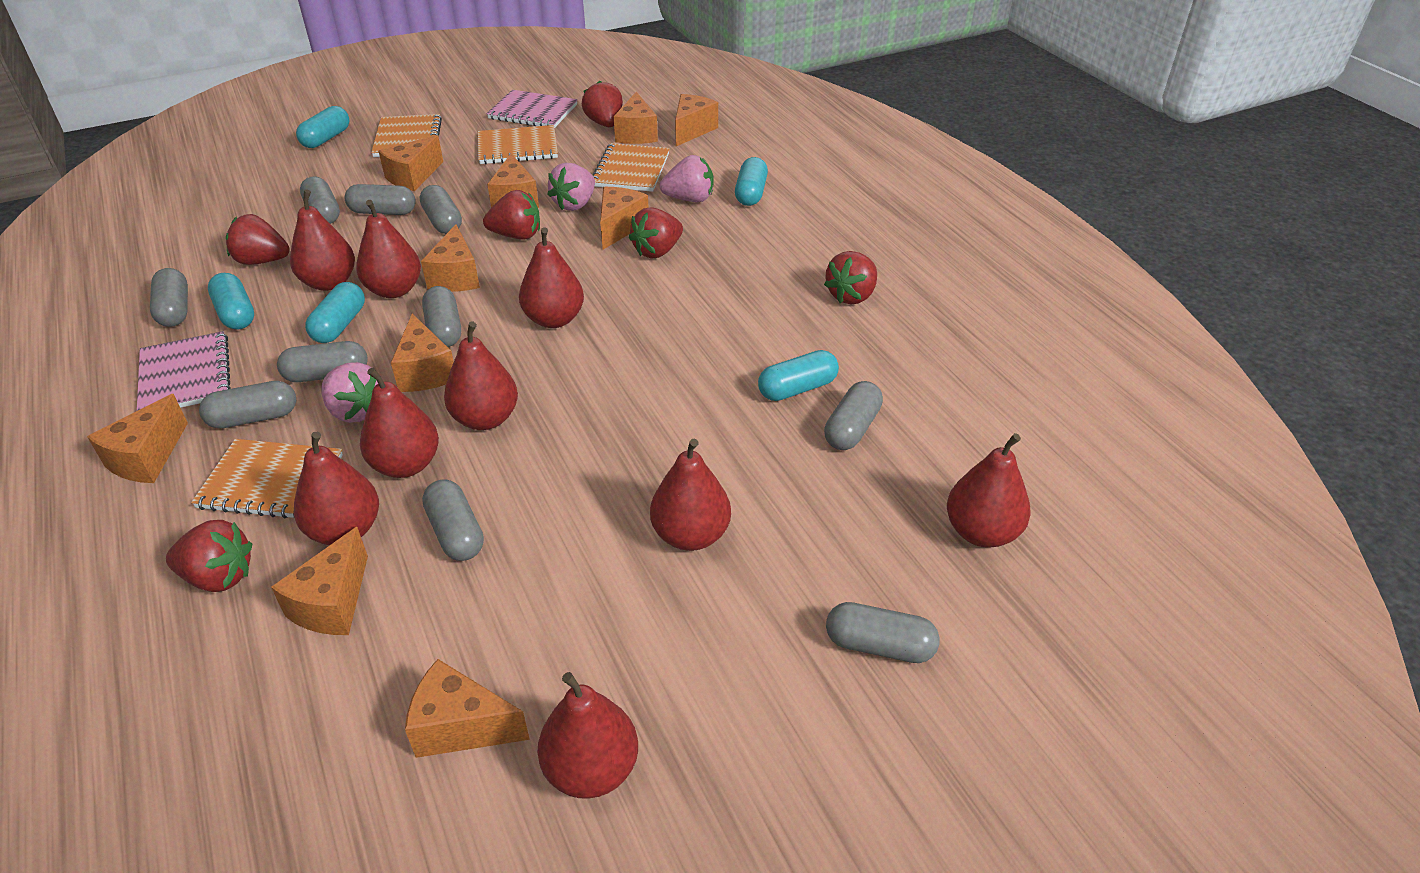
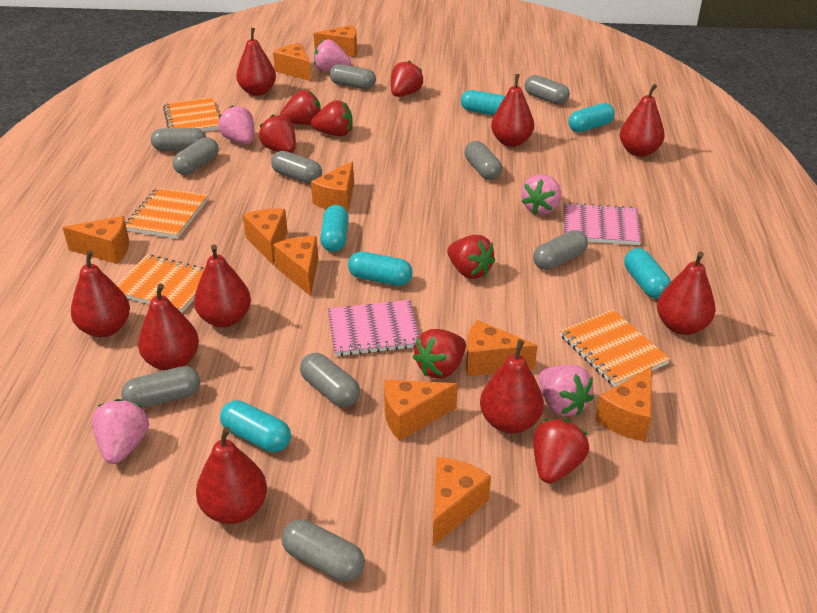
pink strawberry: 3 -> 5
red strawberry: 6 -> 7
turquoise capsule: 5 -> 6

